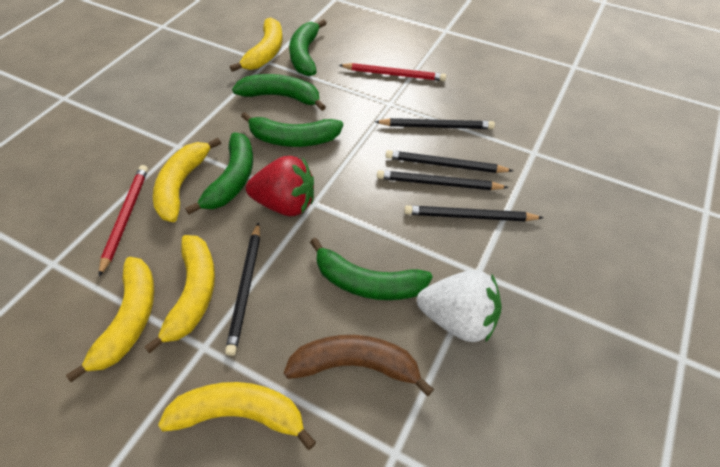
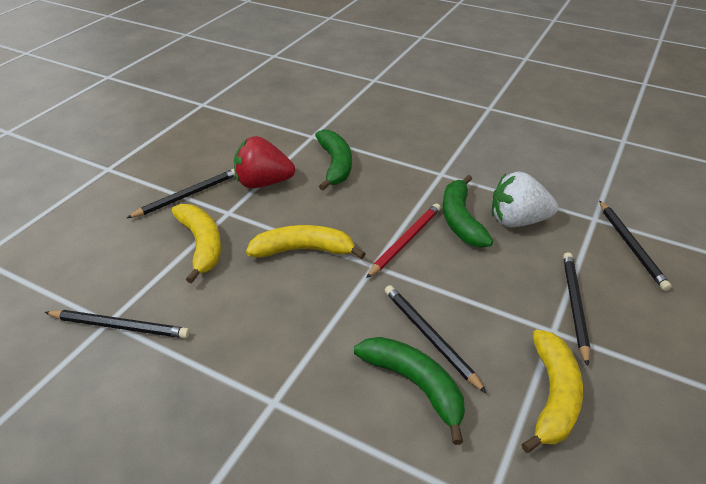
brown banana: 1 -> 0
green banana: 5 -> 3
red pencil: 2 -> 1
yellow banana: 5 -> 3

